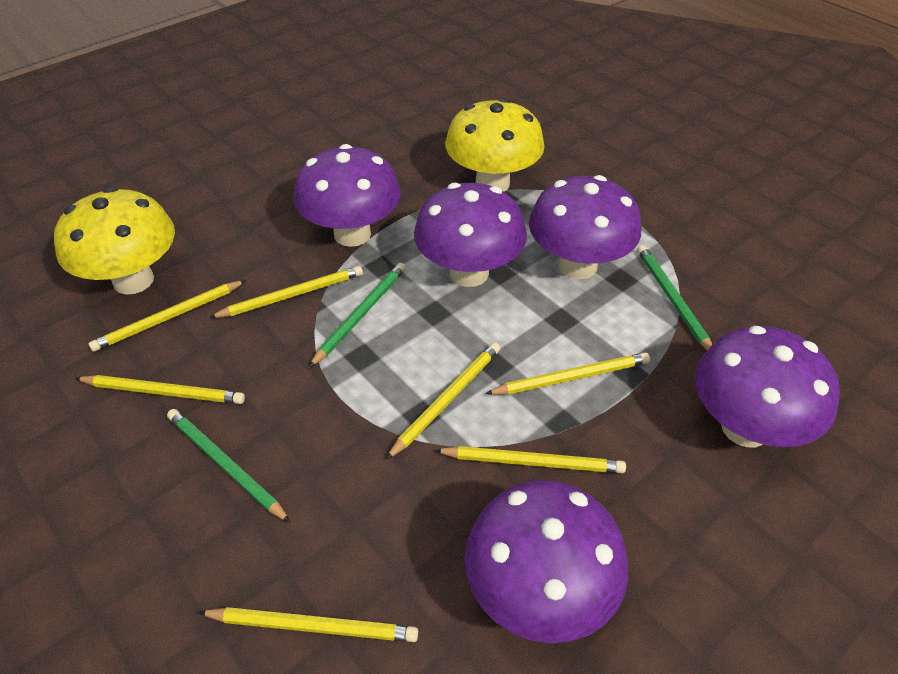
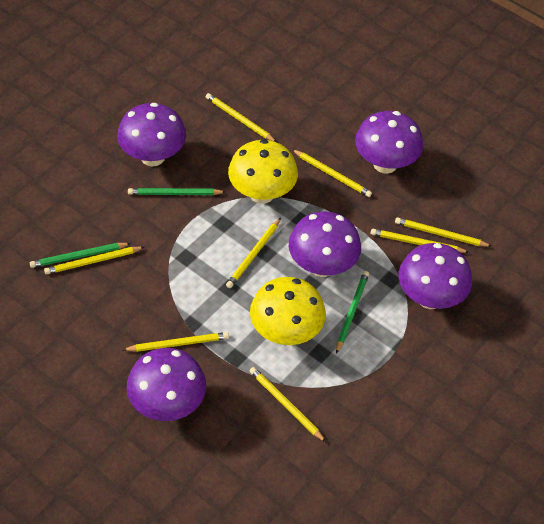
yellow pencil: 7 -> 8

